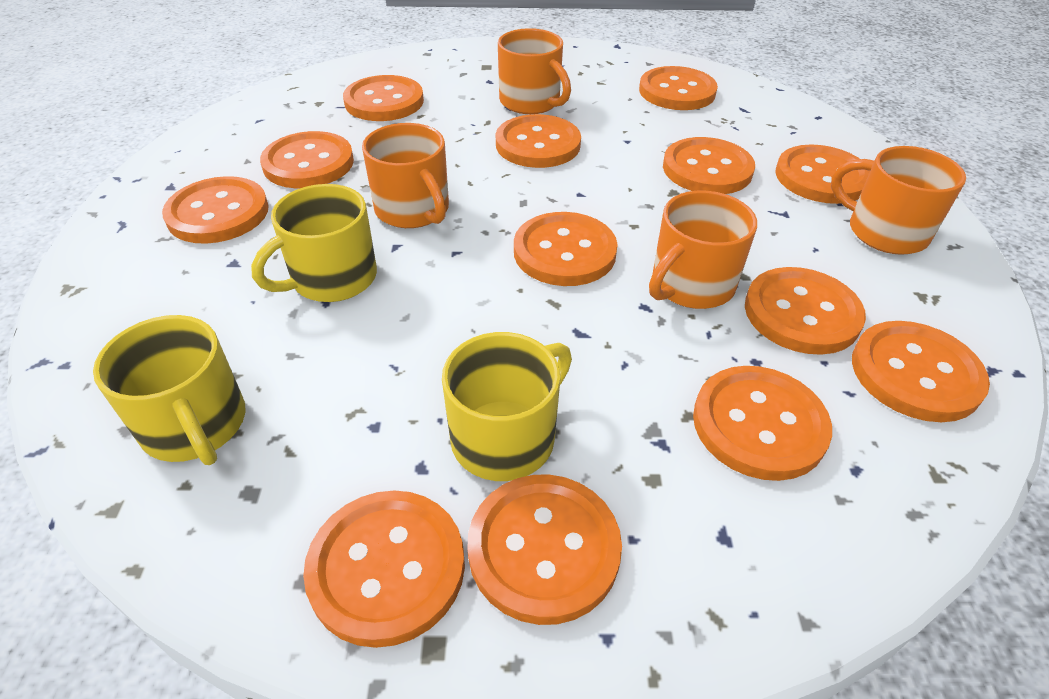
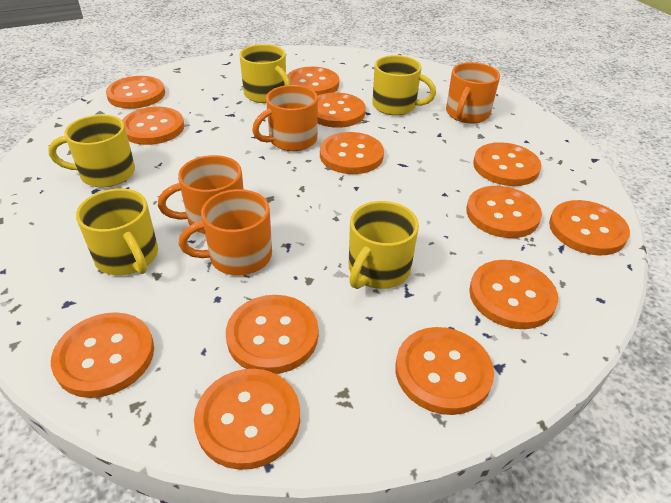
yellow mug: 3 -> 5

